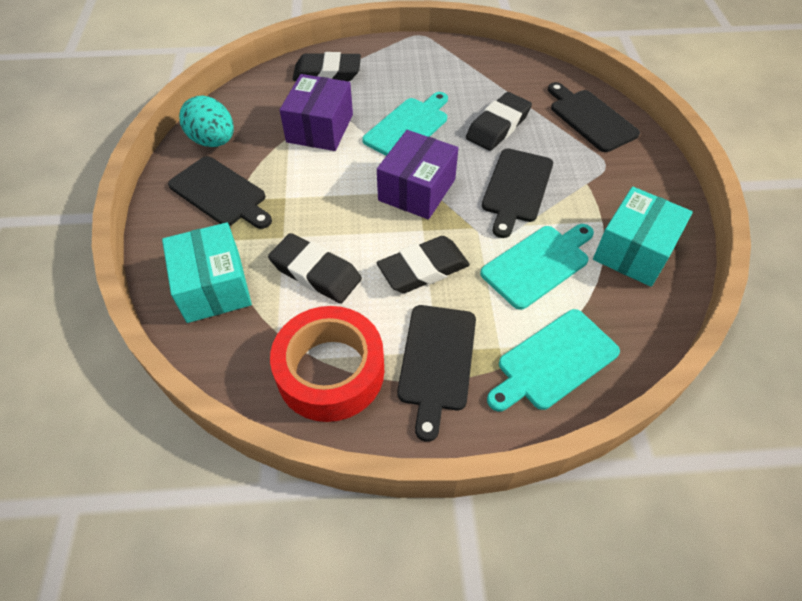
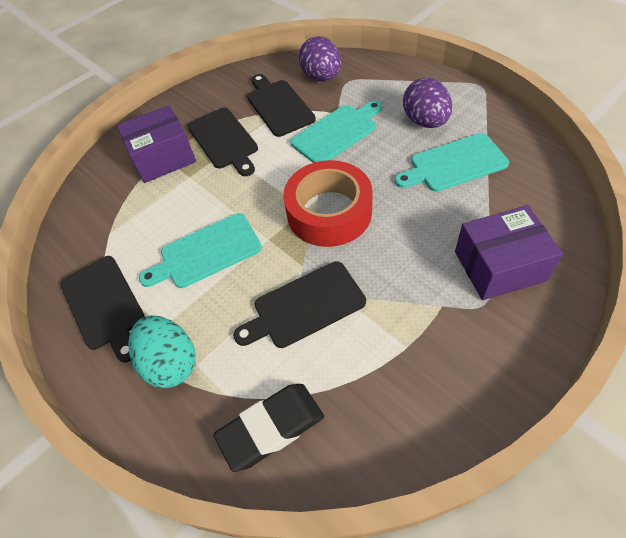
black eraser: 4 -> 1
purple egg: 0 -> 2
turquoise box: 2 -> 0

